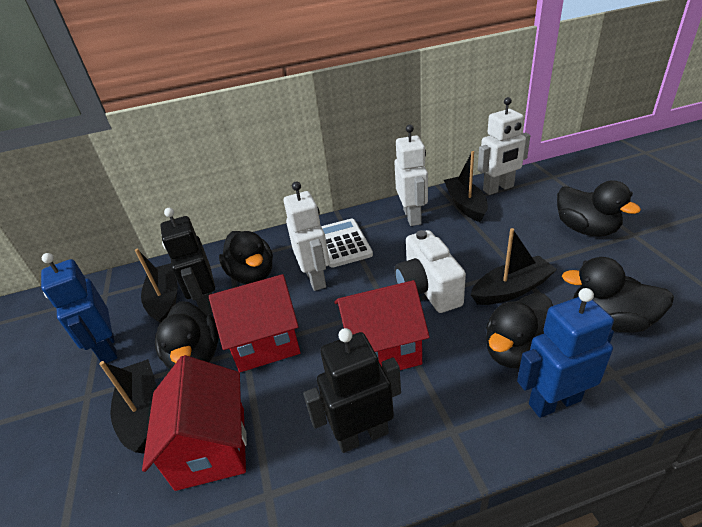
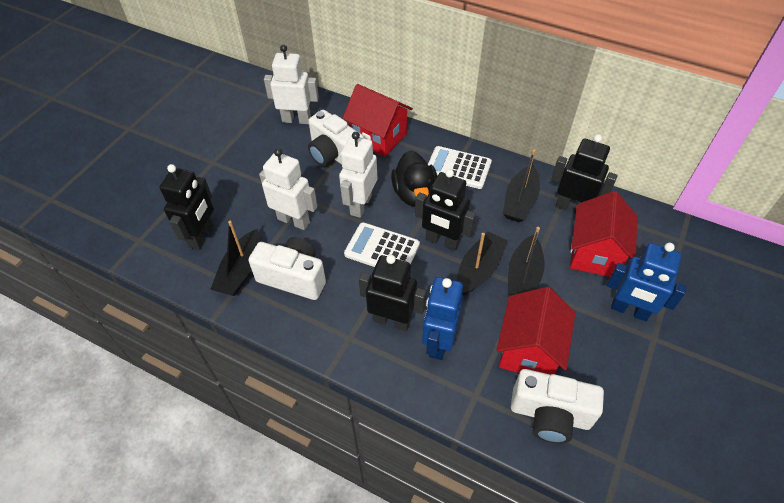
black duck: 5 -> 1
black robot: 2 -> 4
white calculator: 1 -> 2
white camera: 1 -> 3

